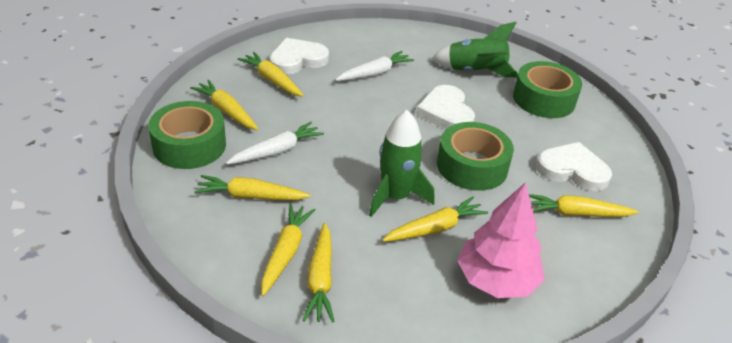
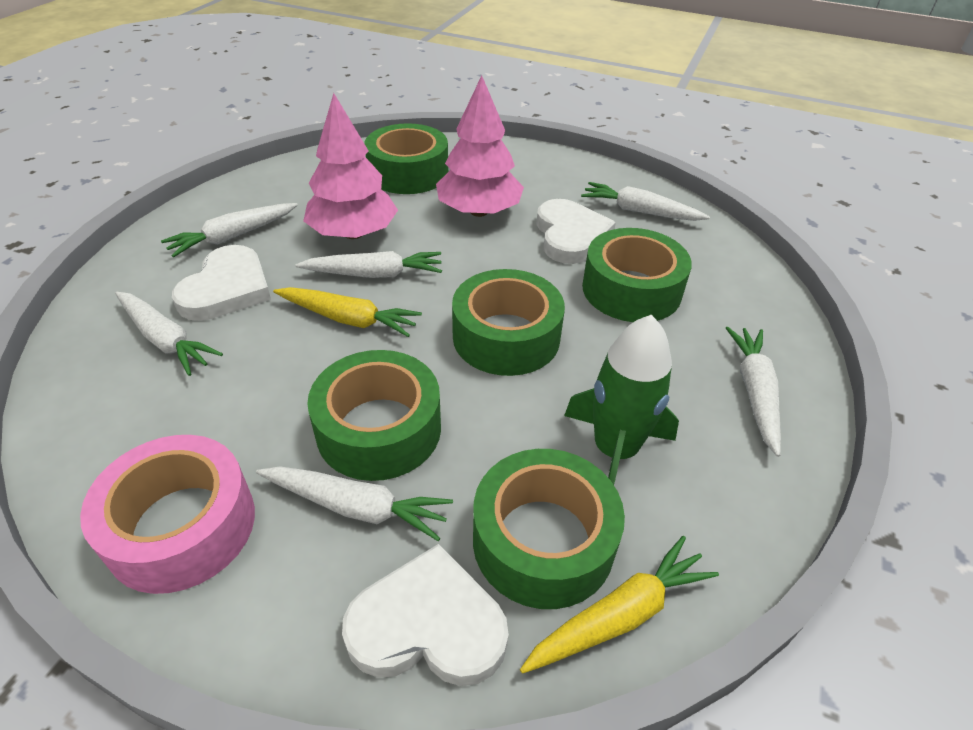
green rocket: 2 -> 1
green tape: 3 -> 5
pink tape: 0 -> 1
pink tree: 1 -> 2
white carrot: 2 -> 6
yellow carrot: 7 -> 2

